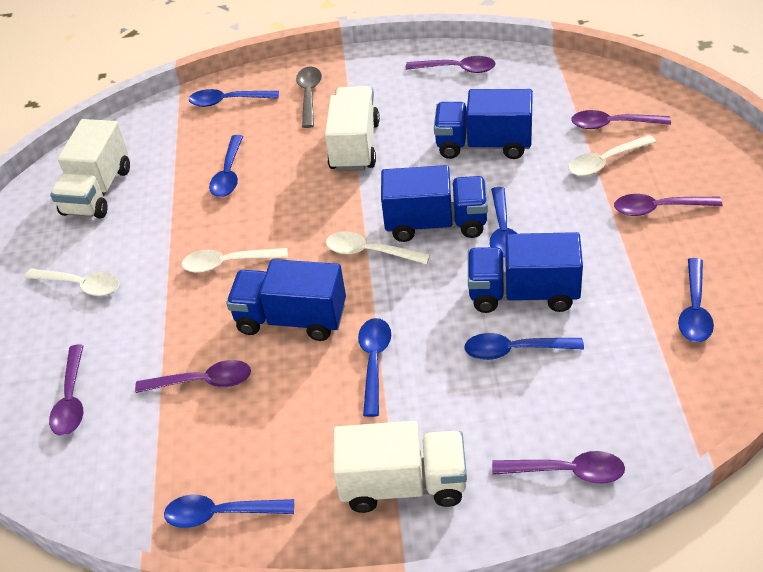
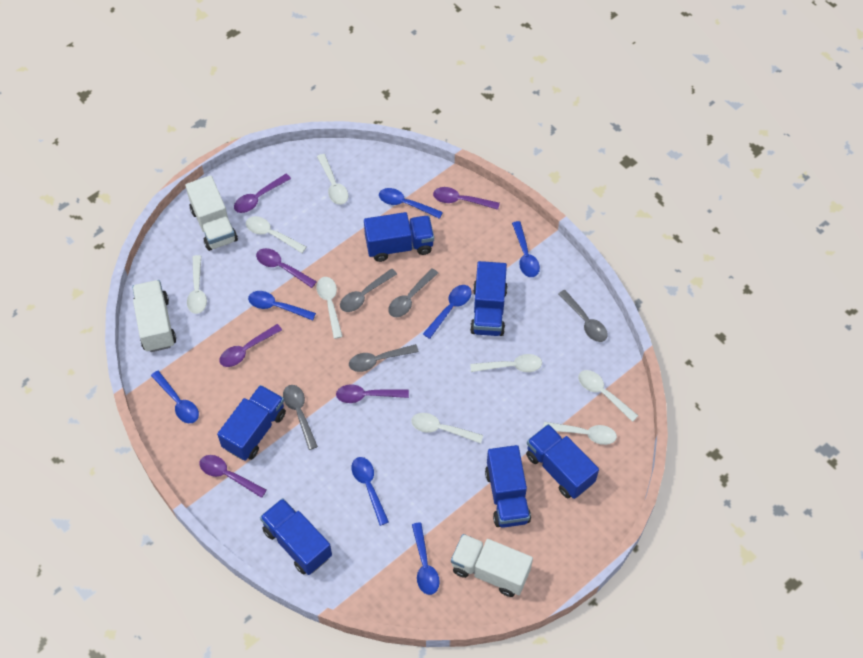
blue truck: 4 -> 6
grey spoon: 1 -> 5
white spoon: 4 -> 8

